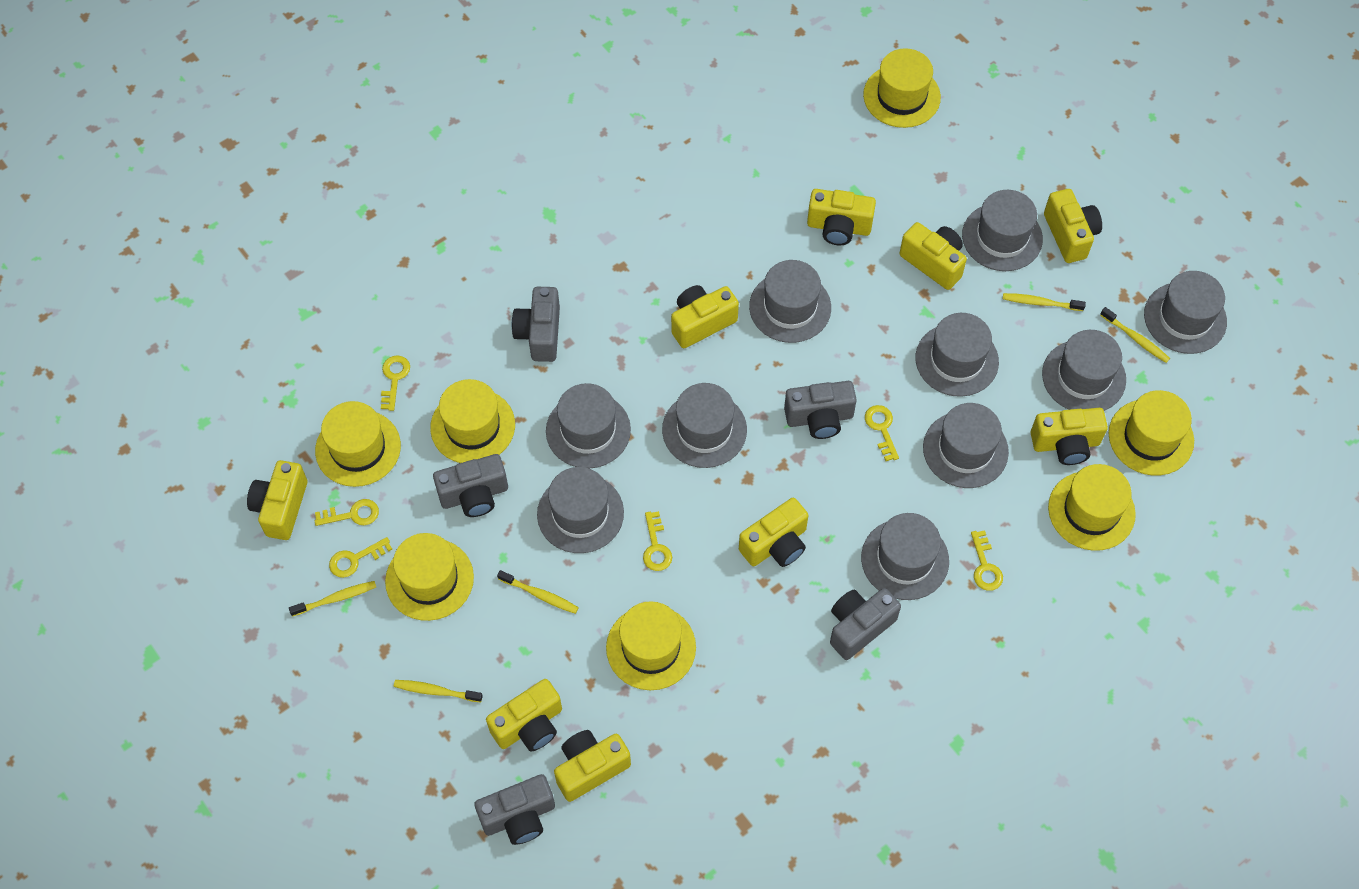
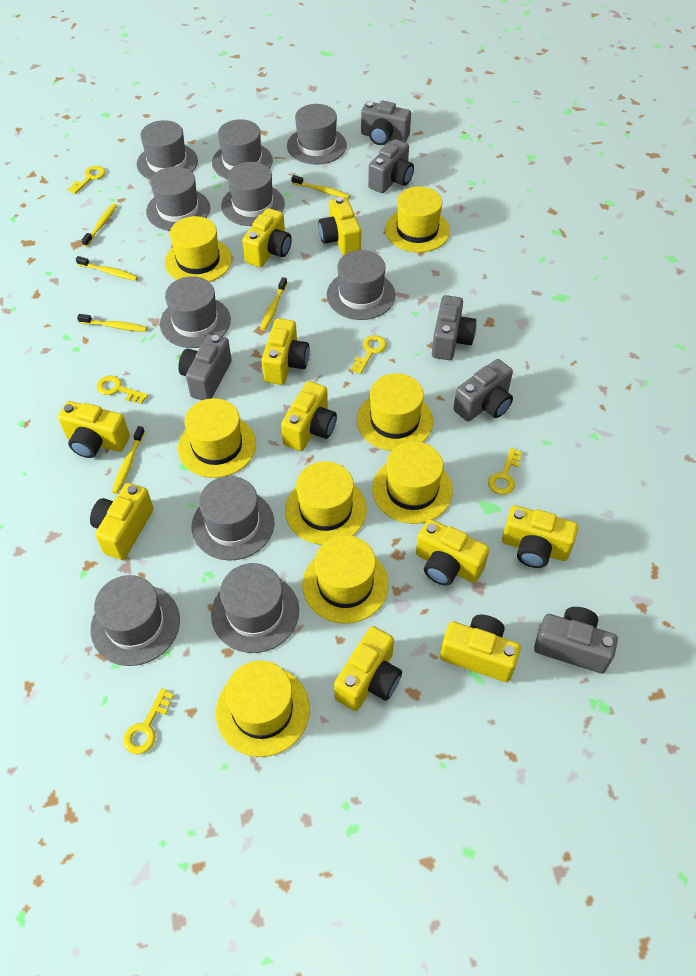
grey camera: 5 -> 6
yellow camera: 9 -> 10
yellow hat: 7 -> 8
yellow key: 6 -> 5
yellow toothbrush: 5 -> 6

